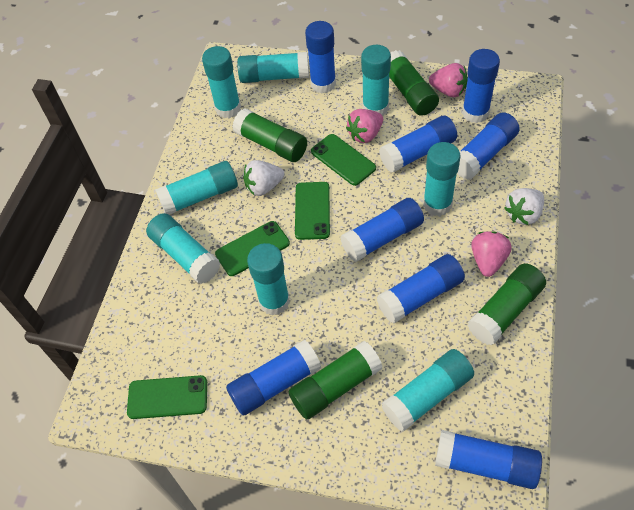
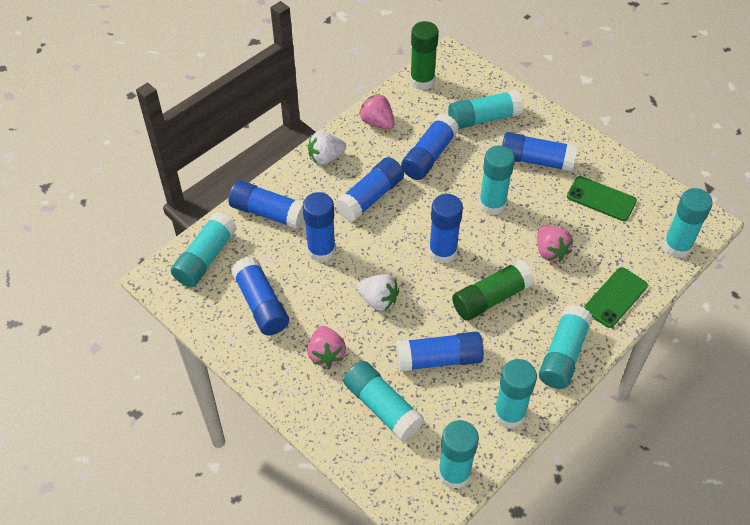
green glue stick: 4 -> 2
green phone: 4 -> 2

